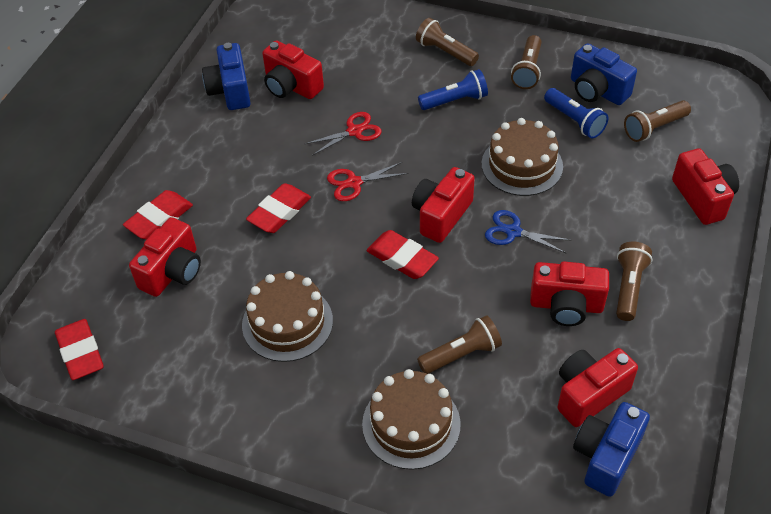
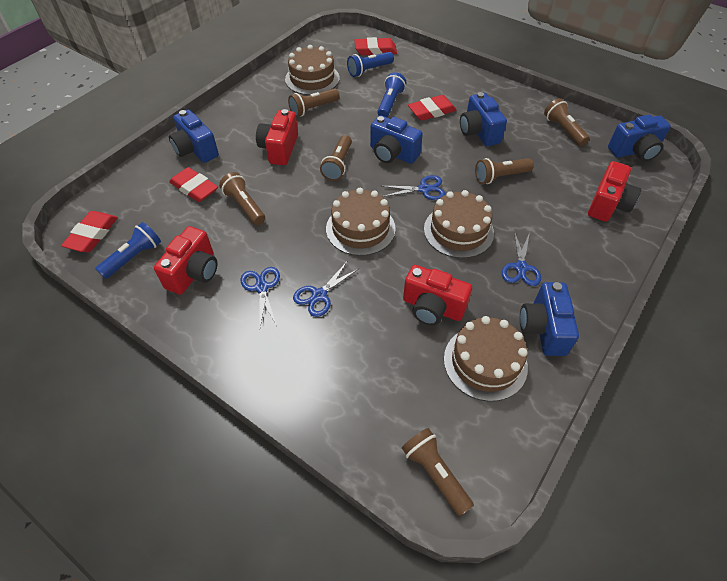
blue camera: 3 -> 5
blue flashlight: 2 -> 3
blue scissors: 1 -> 4
brown cake: 3 -> 4
brown flashlight: 5 -> 6
red camera: 6 -> 4
red scissors: 2 -> 0

